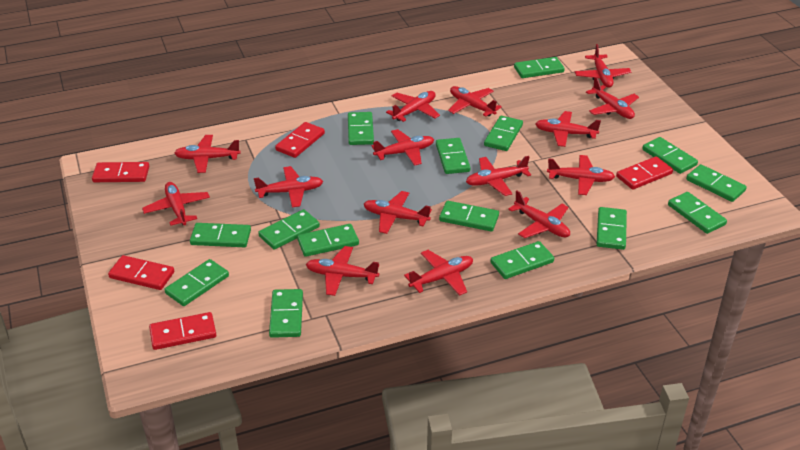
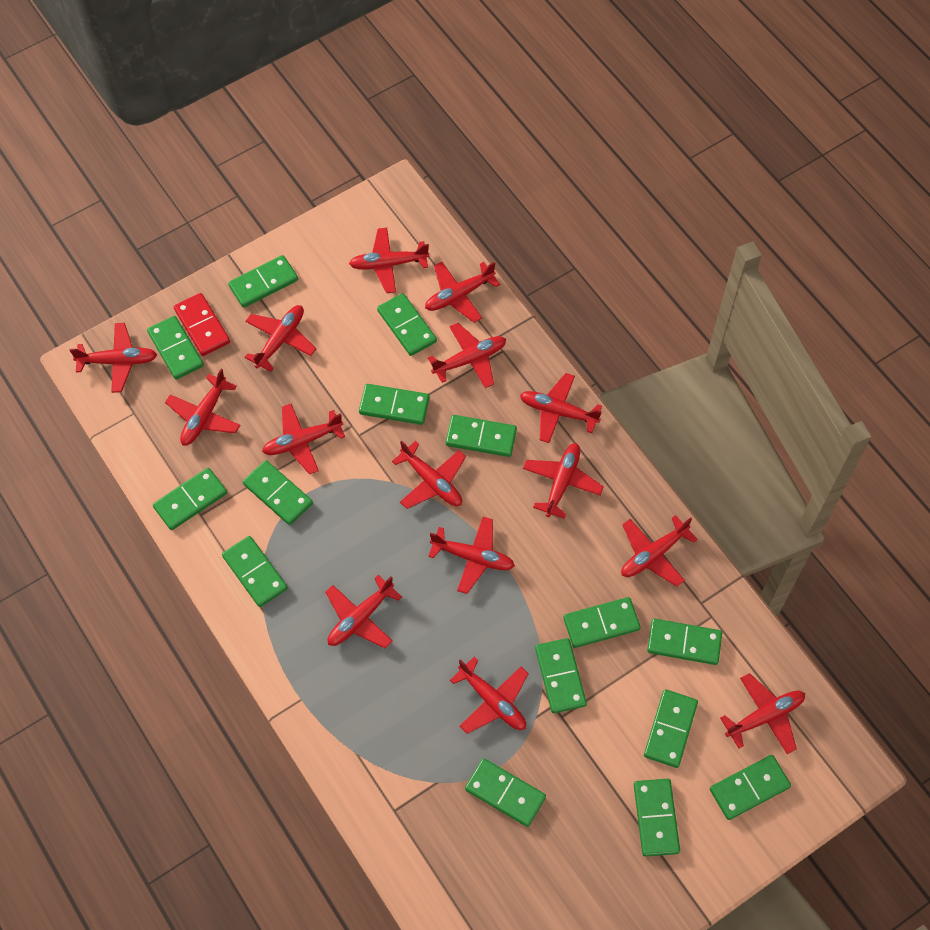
red domino: 5 -> 1

